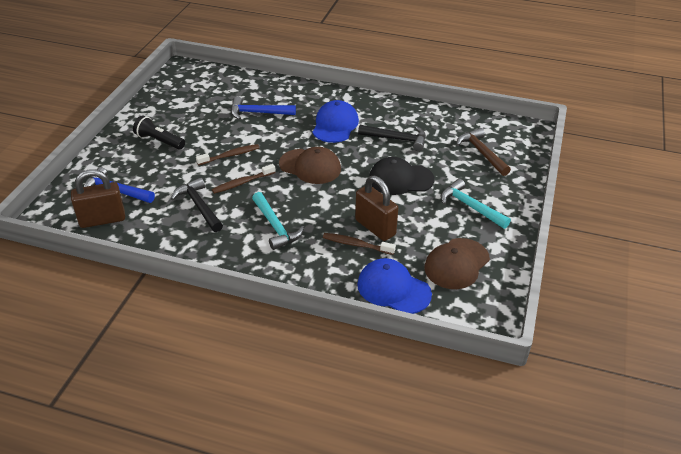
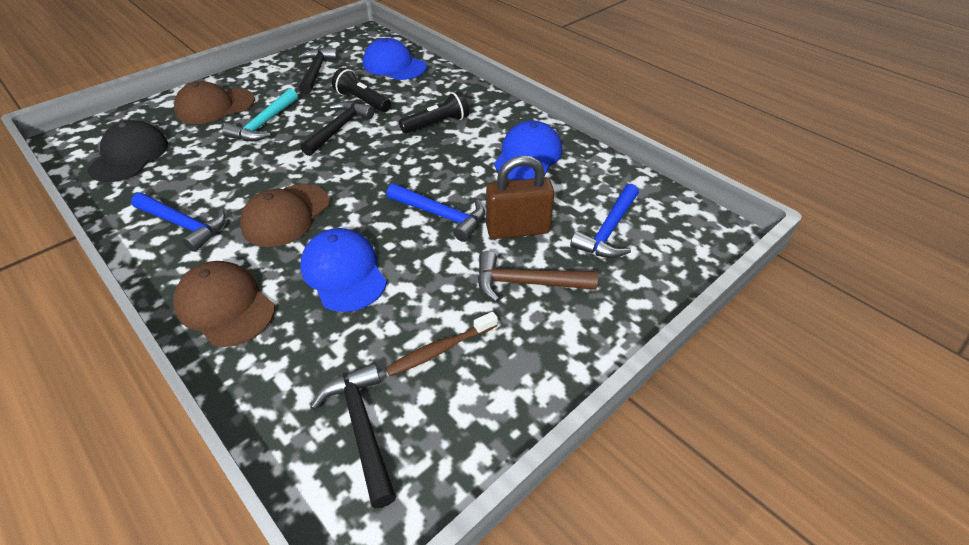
black flashlight: 1 -> 2
black hammer: 2 -> 3
blue cap: 2 -> 3
blue hammer: 2 -> 3
brown cap: 2 -> 3
brown padlock: 2 -> 1
brown toothbrush: 3 -> 1
turquoise hammer: 2 -> 1

